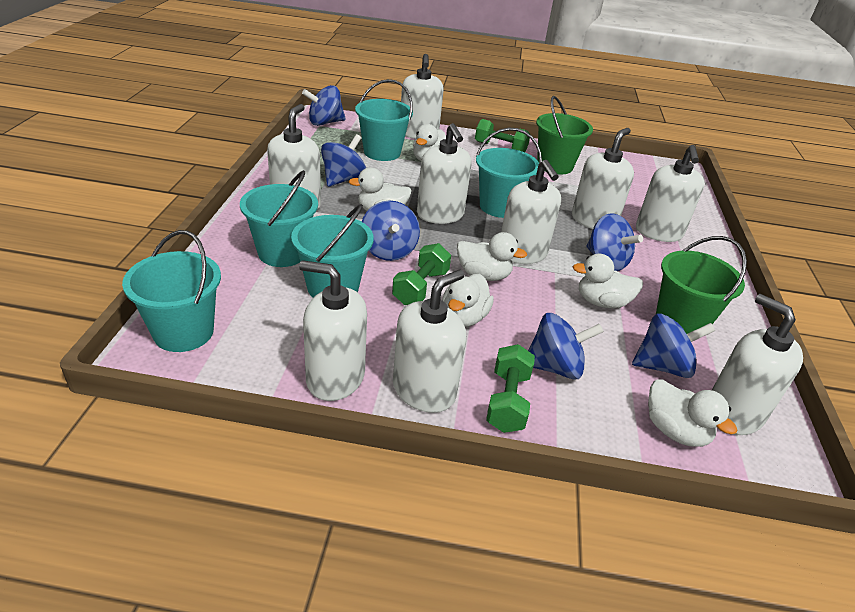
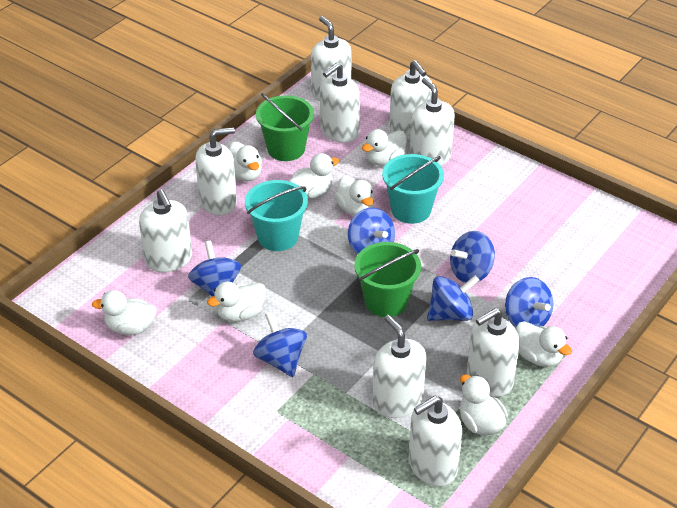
green dumbbell: 3 -> 0
turquoise bucket: 5 -> 2
white duck: 6 -> 8

